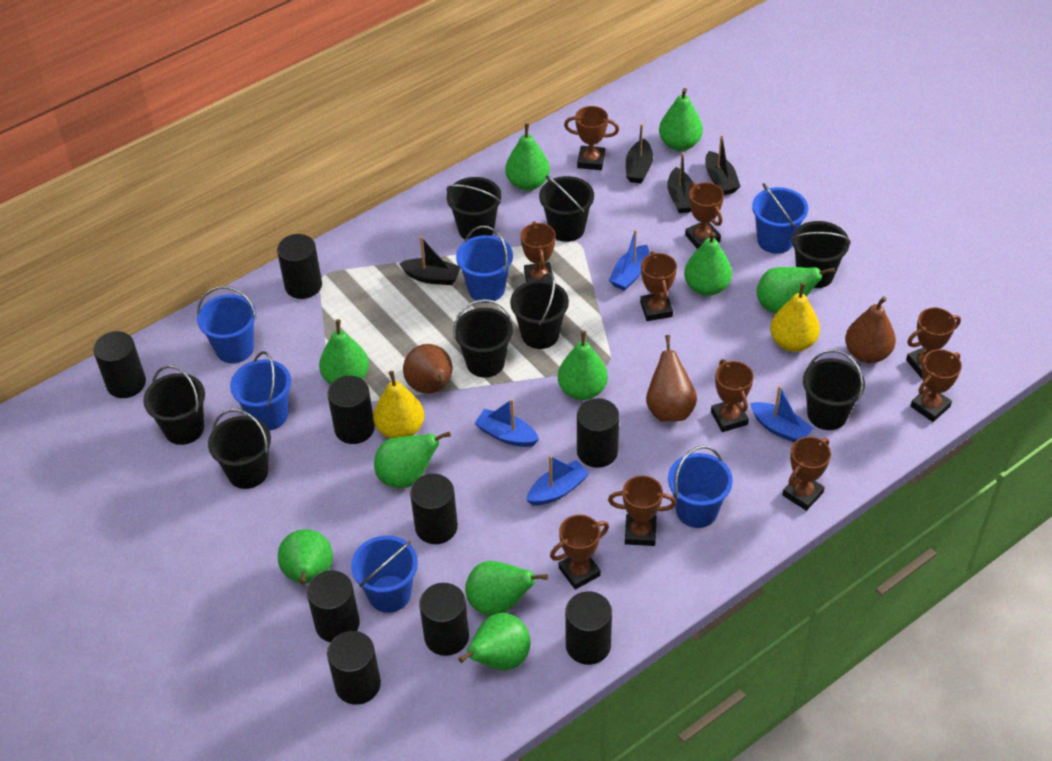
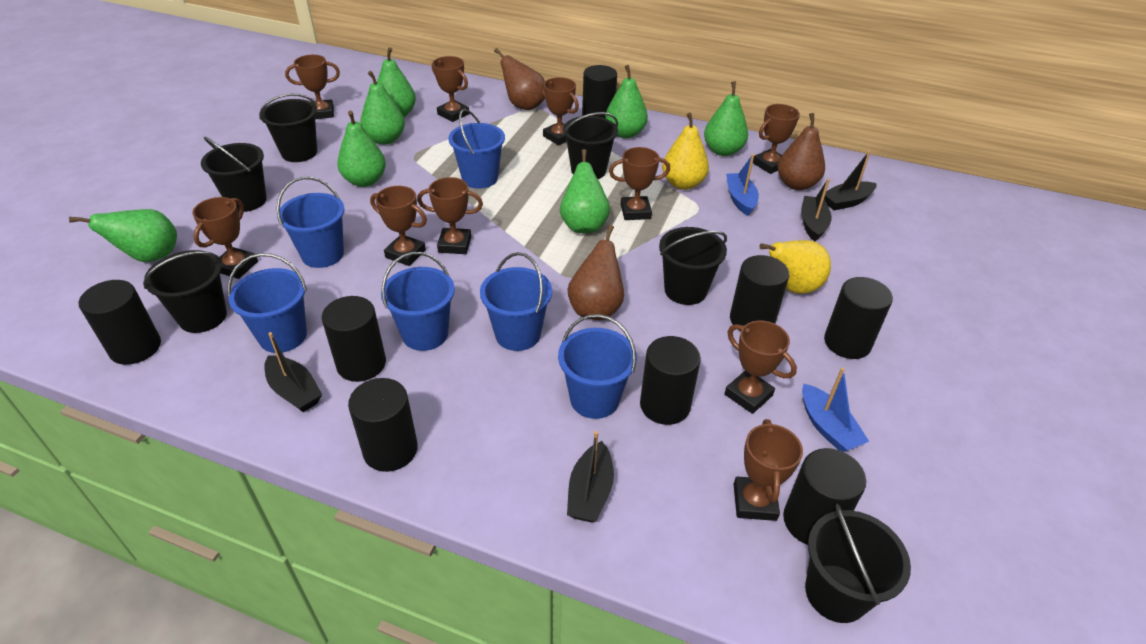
black bucket: 8 -> 6
black cylinder: 9 -> 8
blue boat: 4 -> 2
green pear: 10 -> 7

